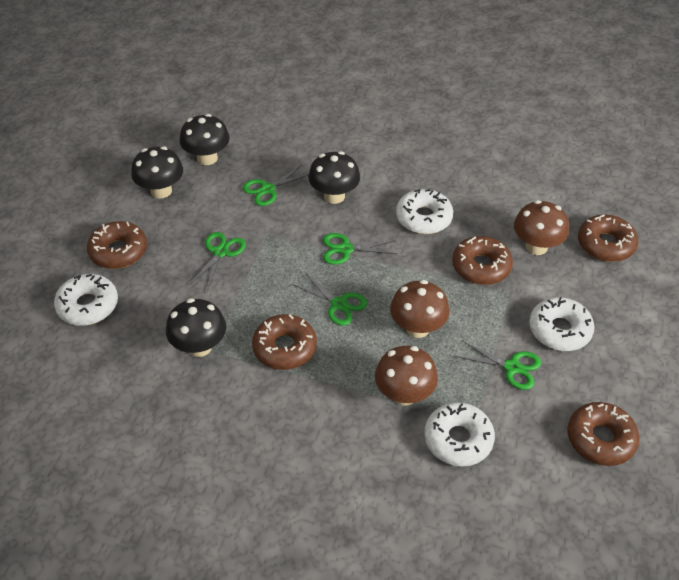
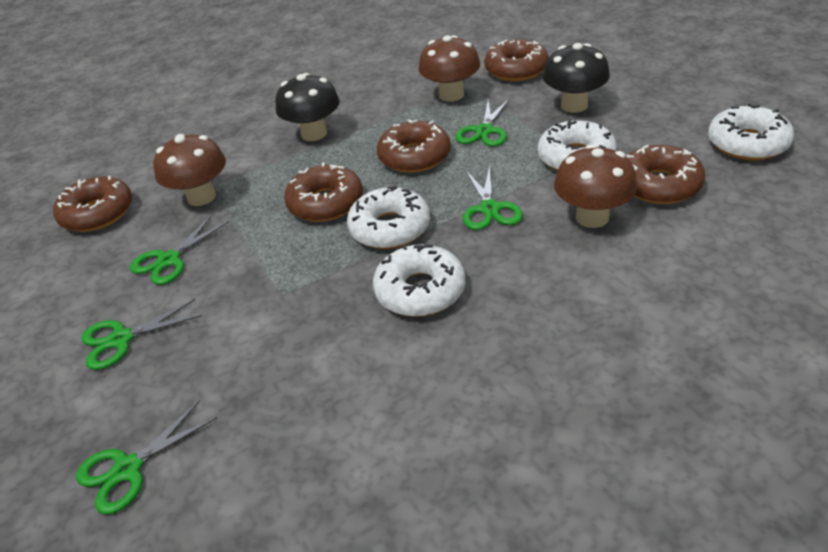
black mushroom: 4 -> 2

